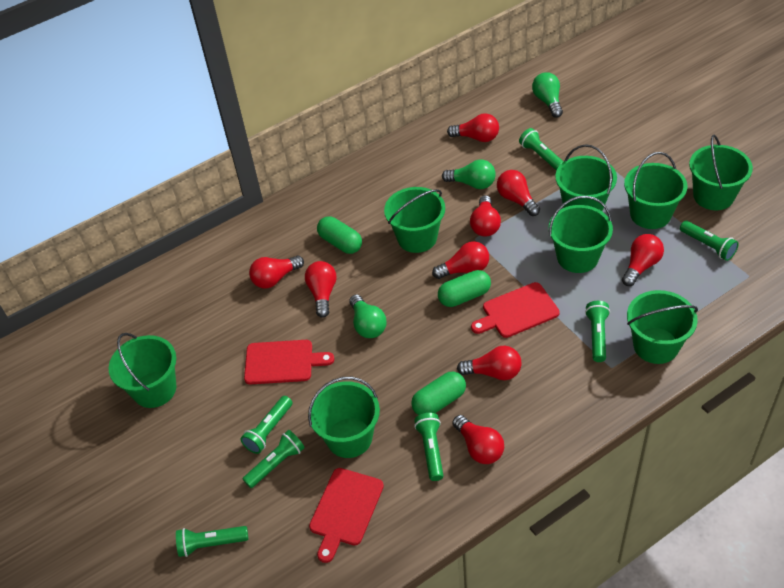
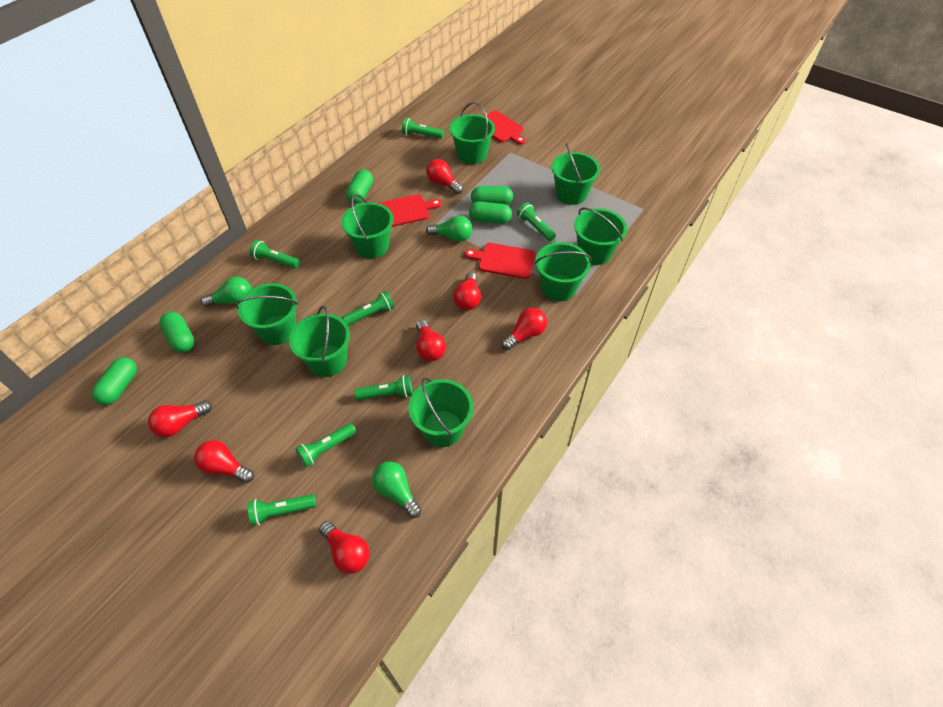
green capsule: 3 -> 5
red light bulb: 9 -> 7

